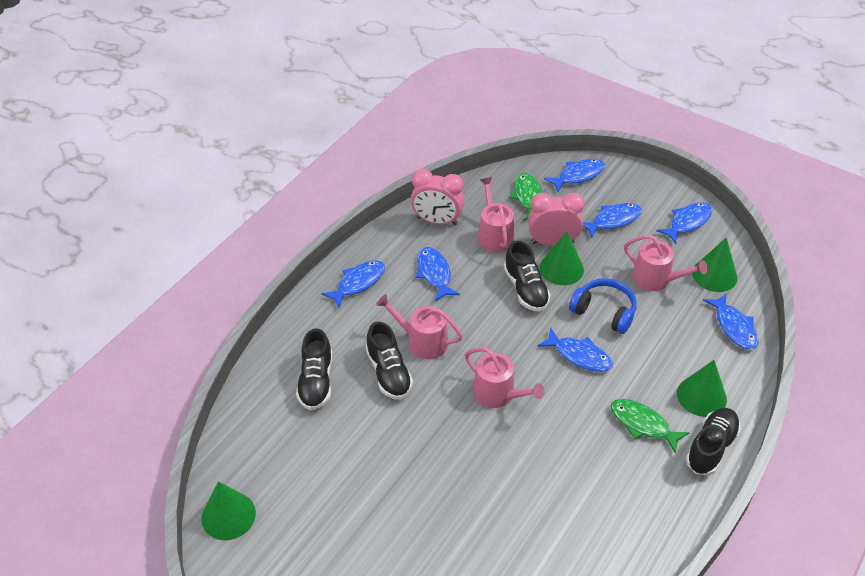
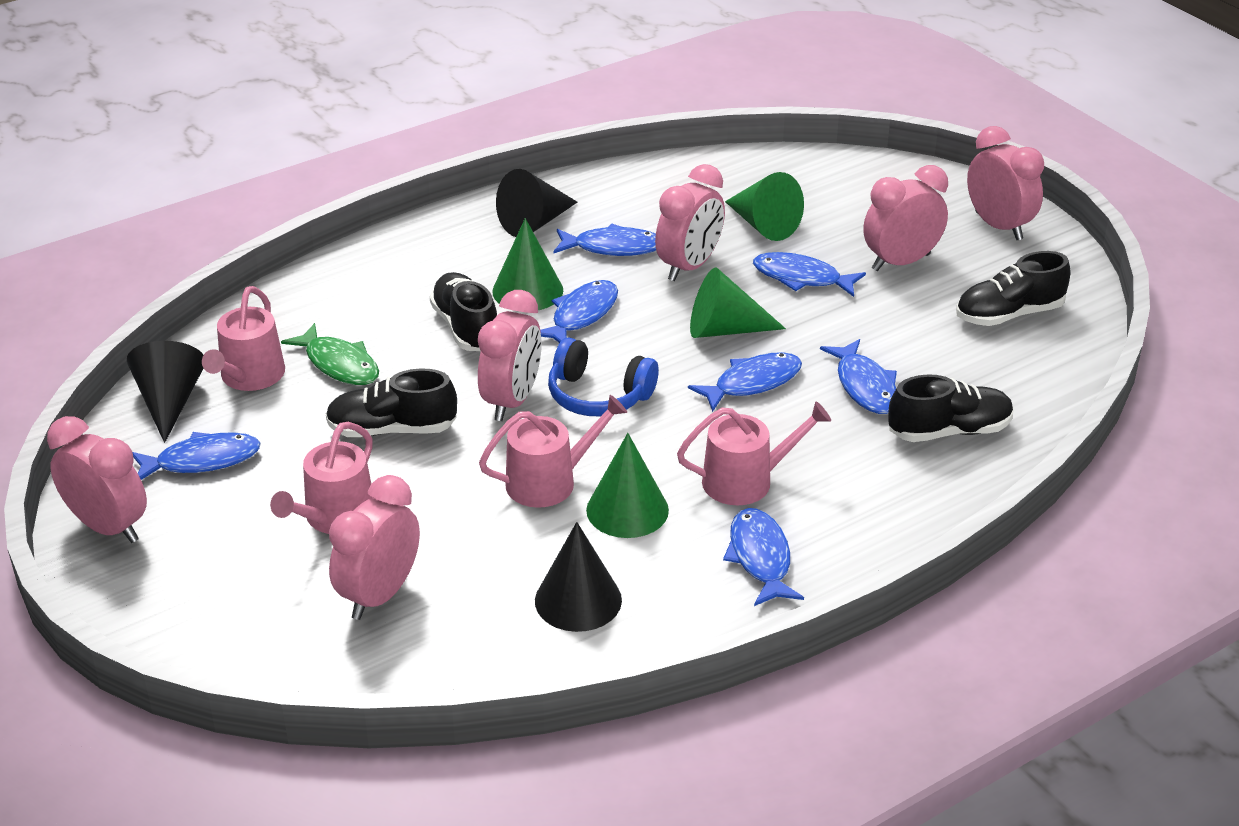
black cone: 0 -> 3
green fish: 2 -> 1
pink clock: 2 -> 6

